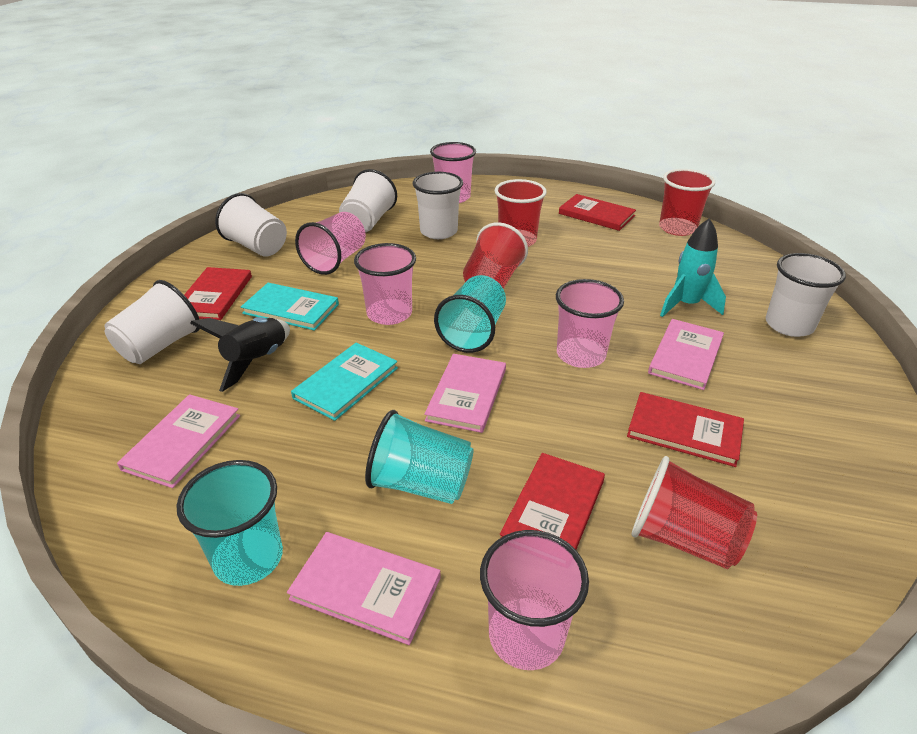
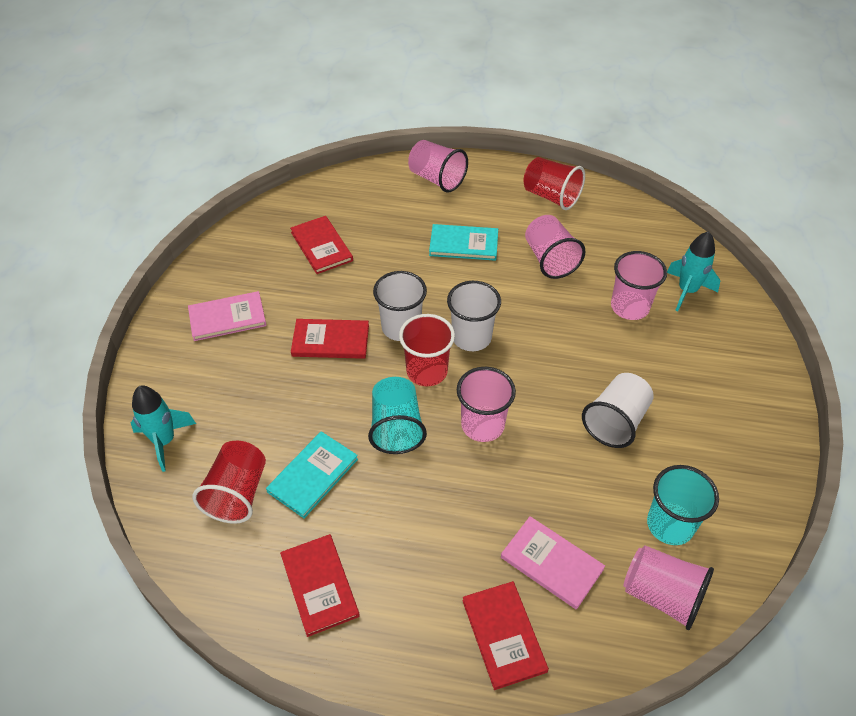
black rocket: 1 -> 0
pink book: 4 -> 2
red cup: 4 -> 3
turquoise cup: 3 -> 2
turquoise rocket: 1 -> 2
white cup: 5 -> 3

